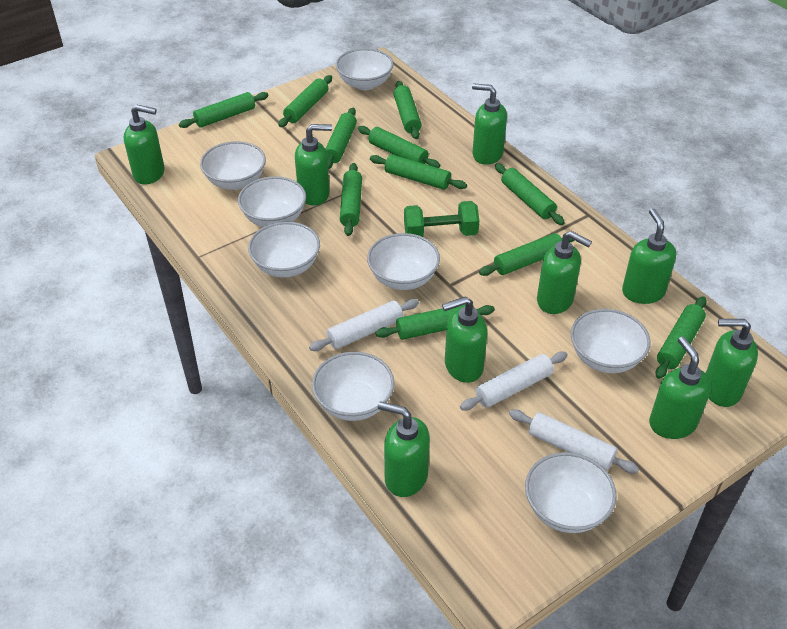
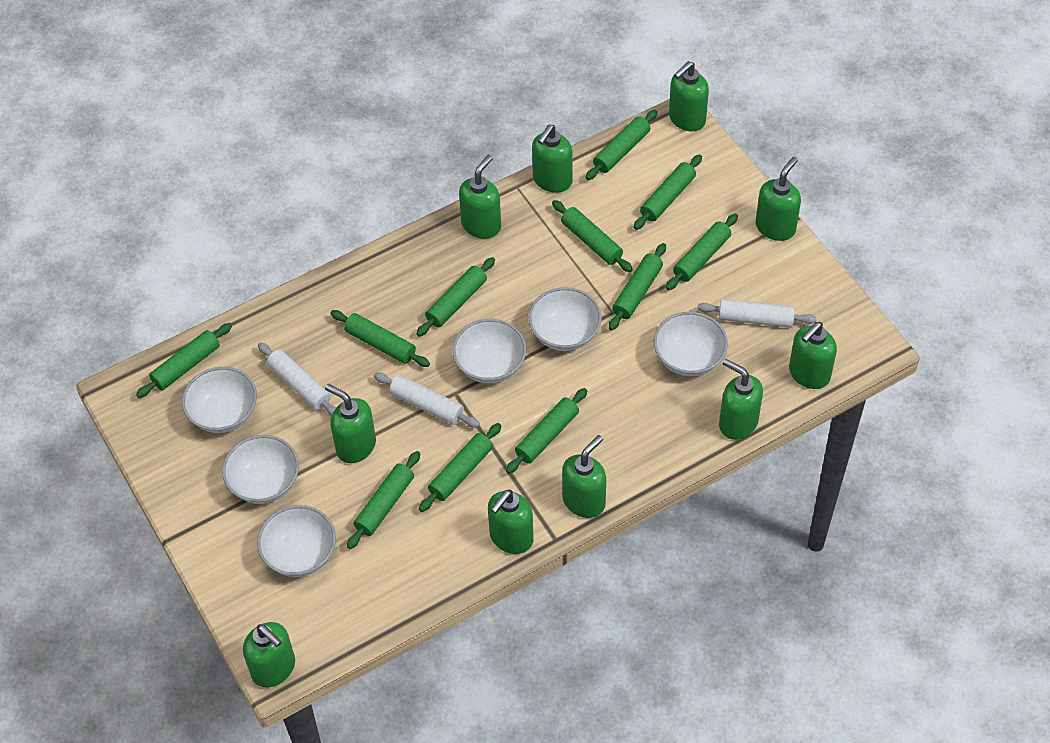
green dumbbell: 1 -> 0
green soap dispenser: 9 -> 10
white bowl: 8 -> 6

